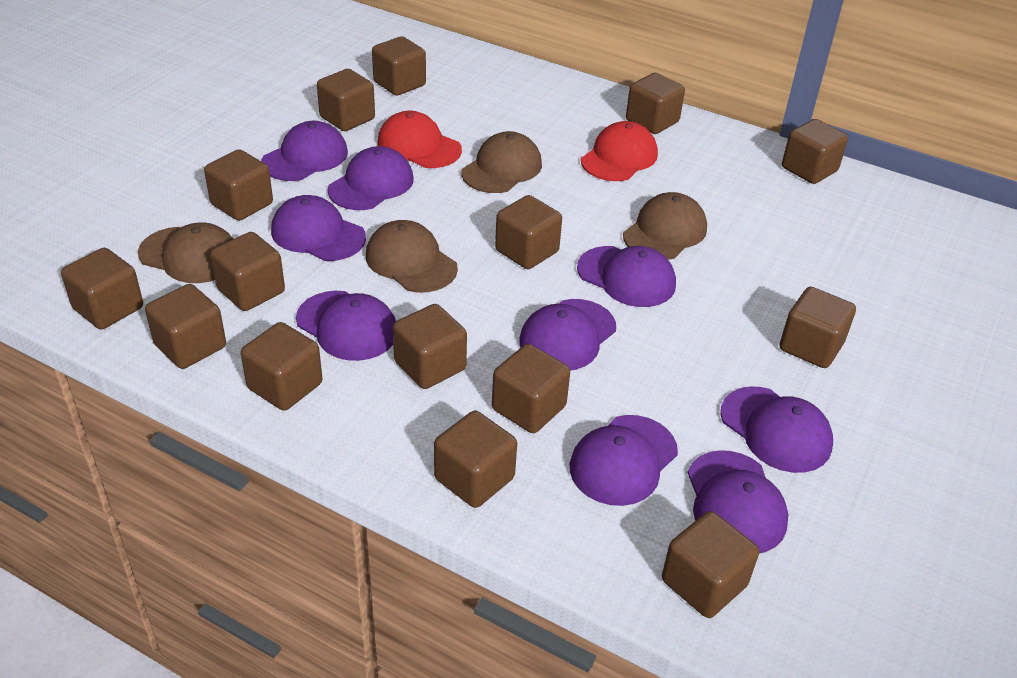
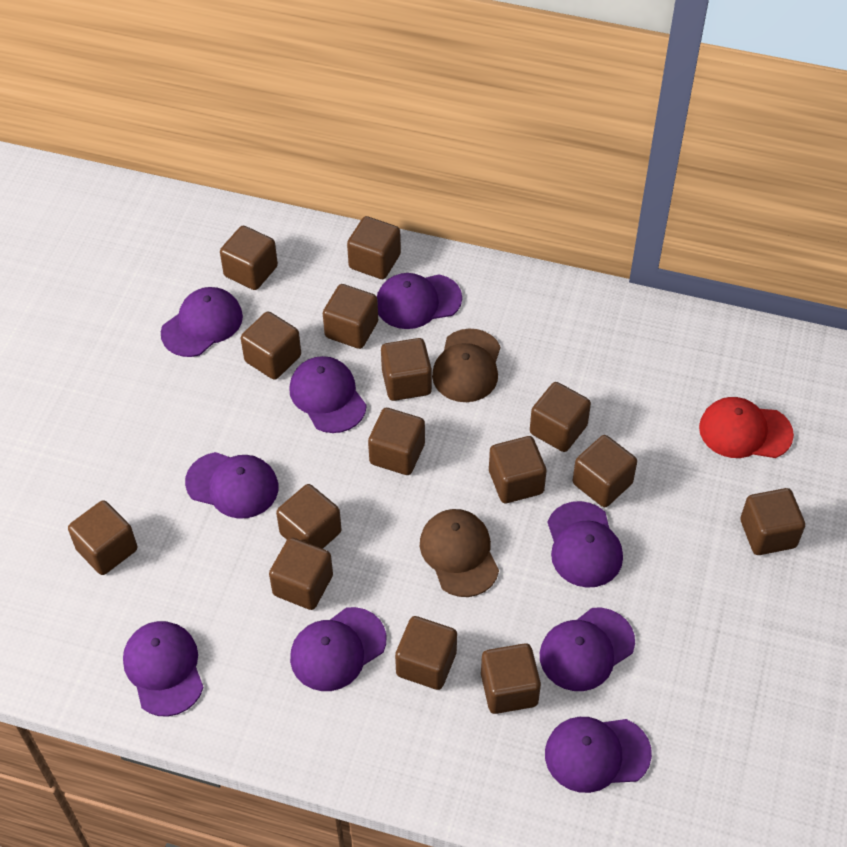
brown cap: 4 -> 2
red cap: 2 -> 1

